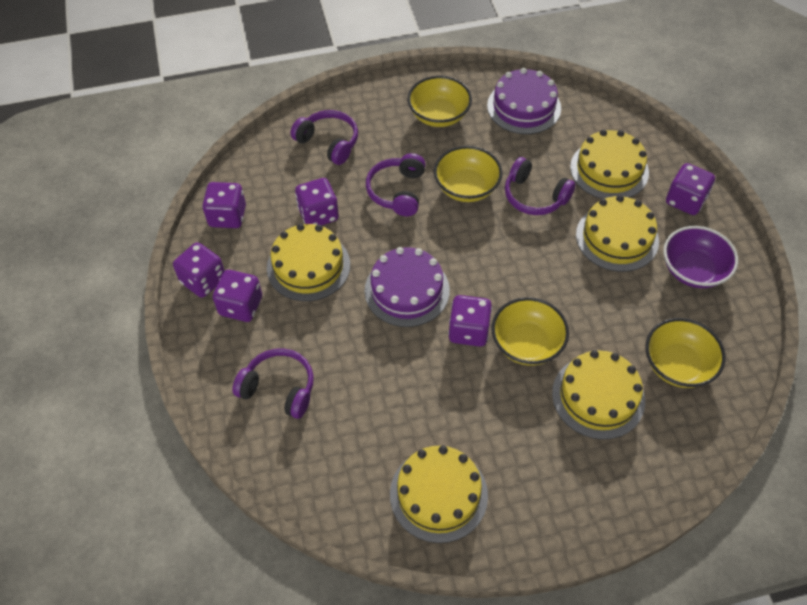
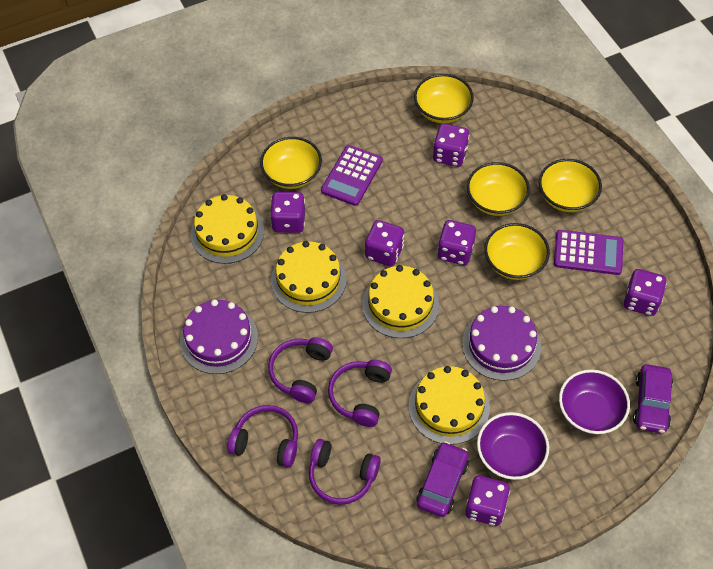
purple bowl: 1 -> 2
purple calculator: 0 -> 2
purple car: 0 -> 2
yellow bowl: 4 -> 5
yellow cake: 5 -> 4

